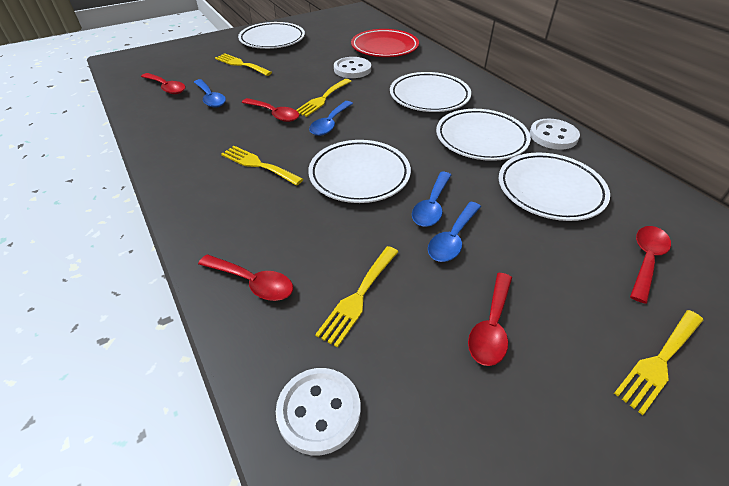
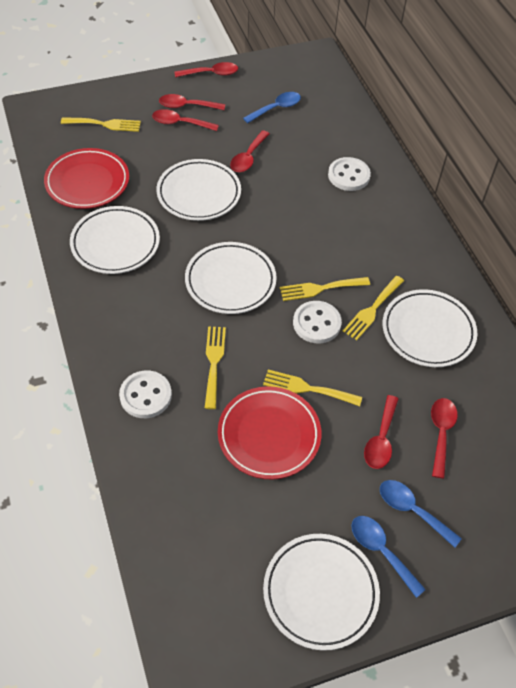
blue spoon: 4 -> 3
red plate: 1 -> 2
red spoon: 5 -> 6

